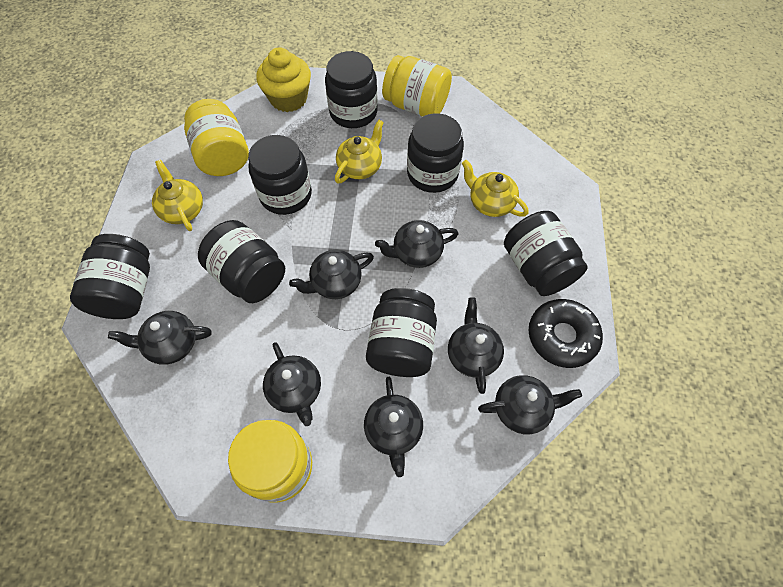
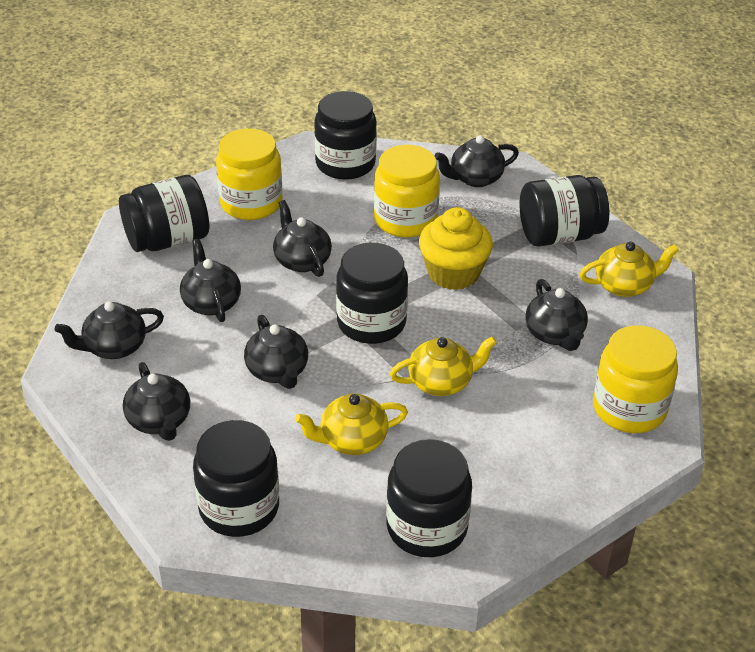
black donut: 1 -> 0
black jar: 7 -> 6

